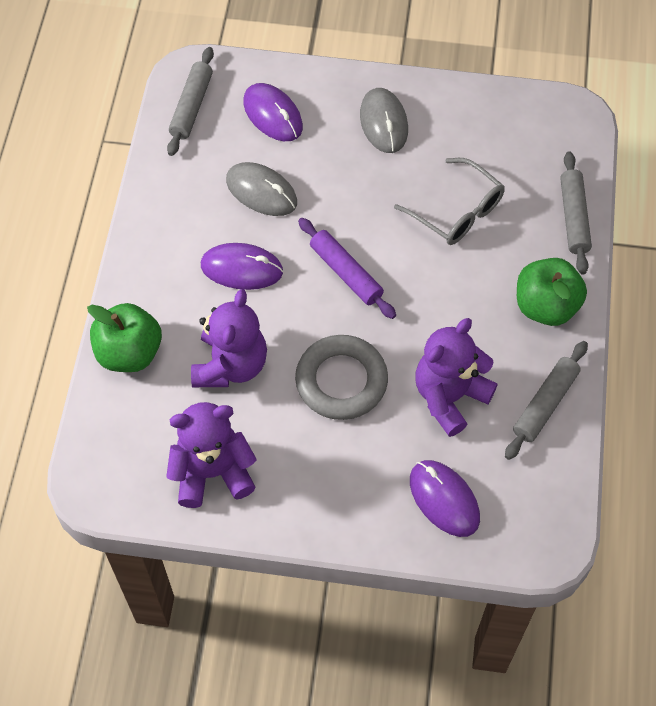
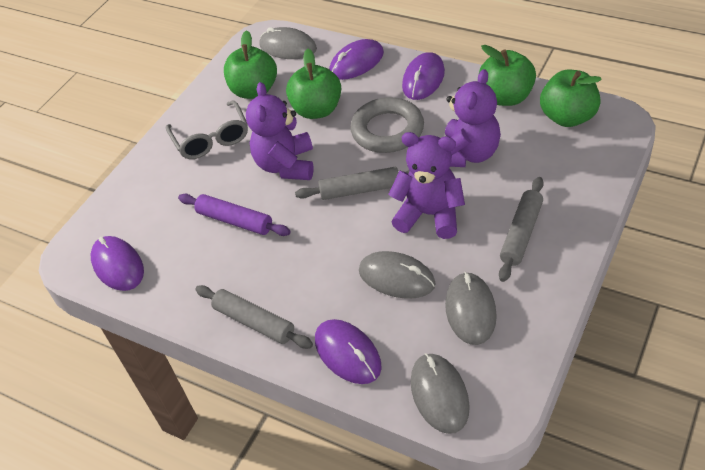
green apple: 2 -> 4
grey mouse: 2 -> 4
purple mouse: 3 -> 4

